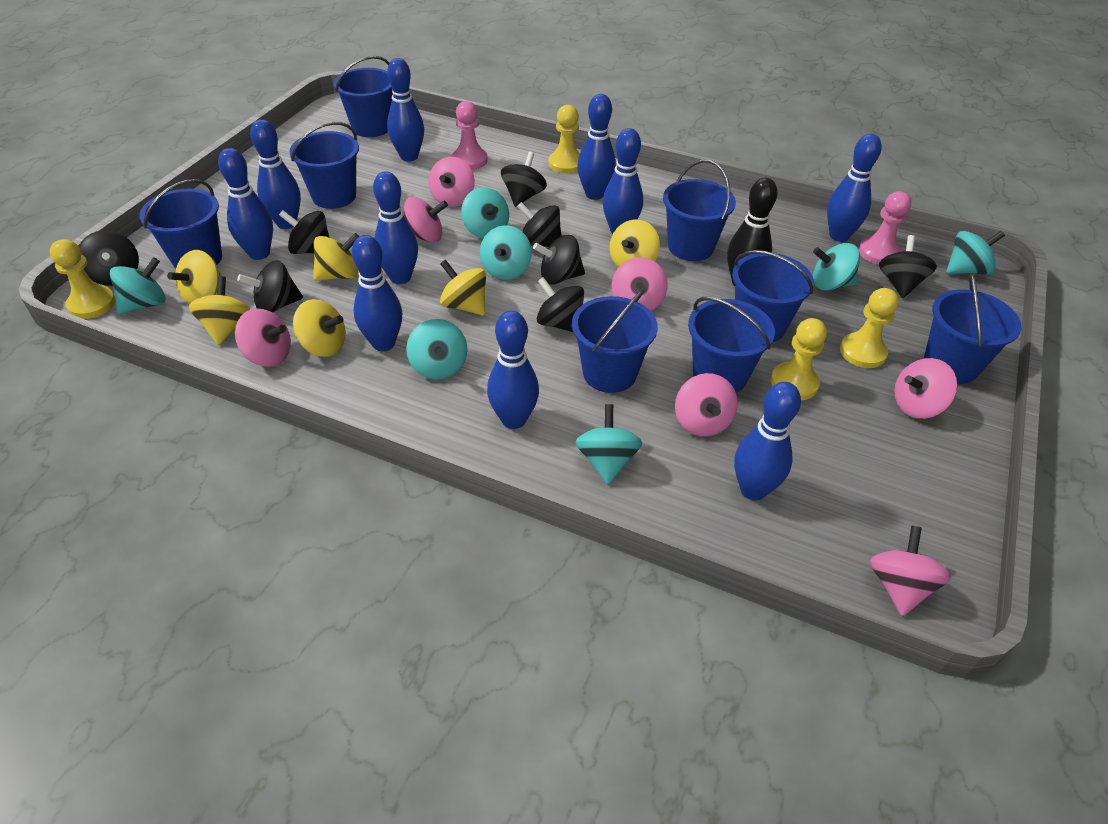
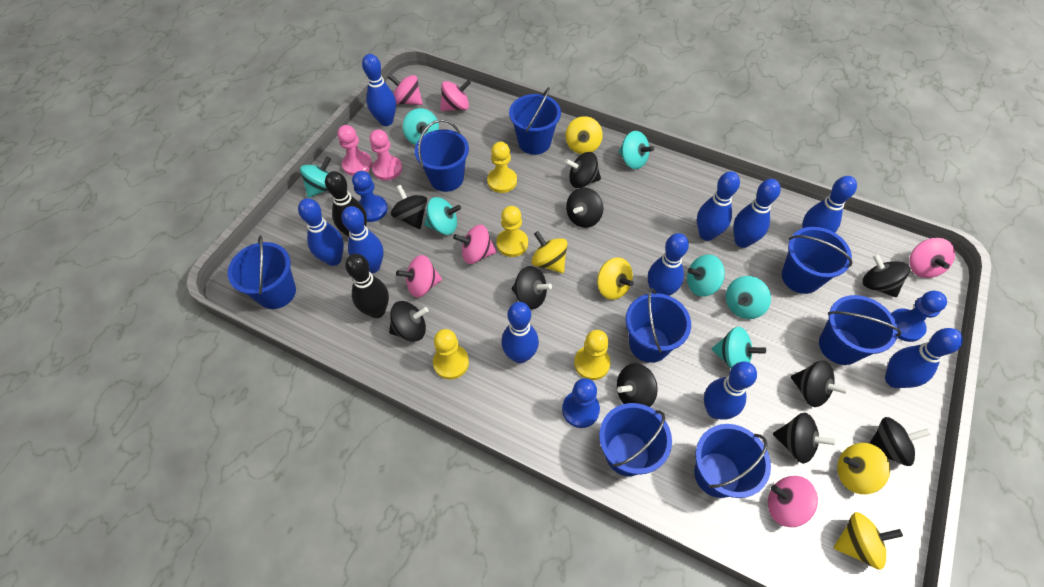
black bowling pin: 1 -> 2
black spinning top: 8 -> 10
blue pawn: 0 -> 3
pink spinning top: 7 -> 6
yellow spinning top: 6 -> 5

